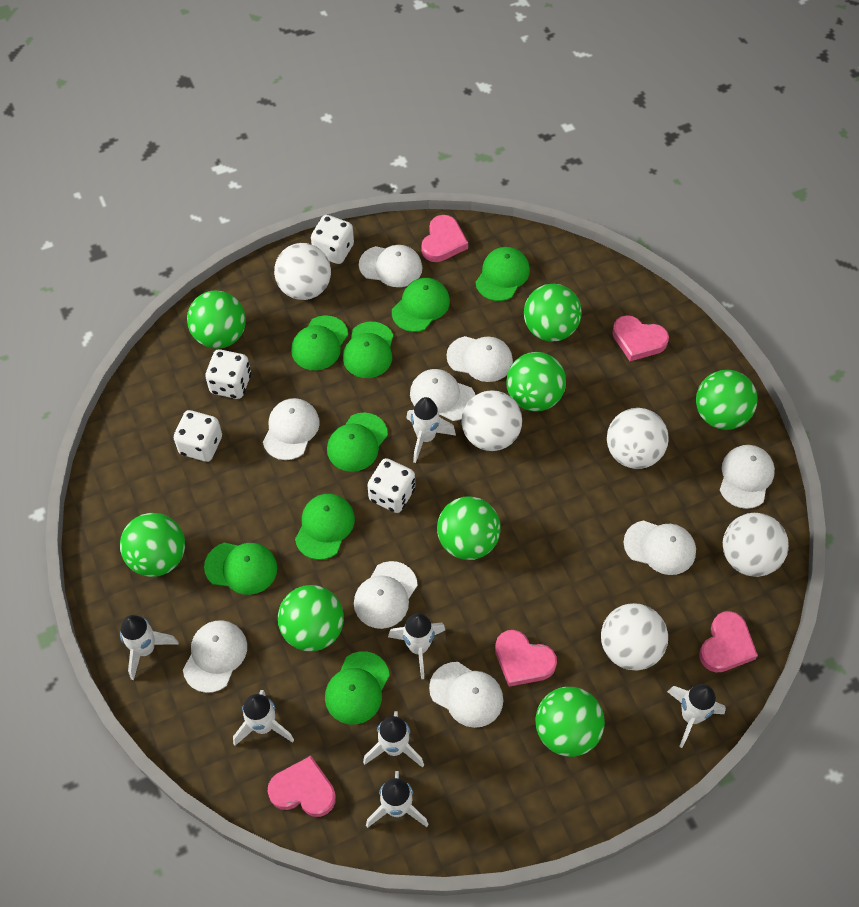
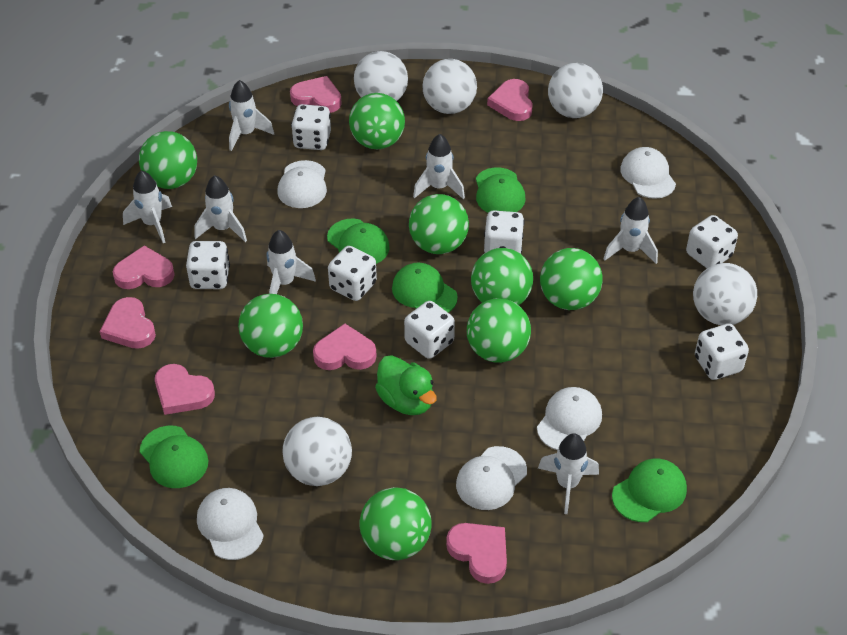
green cap: 8 -> 5
green duck: 0 -> 1
pink heart: 5 -> 7
white cap: 9 -> 5
white dice: 4 -> 7

